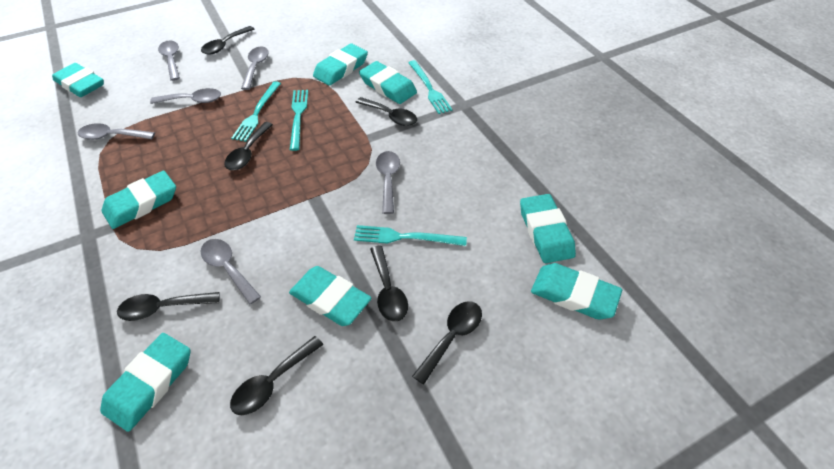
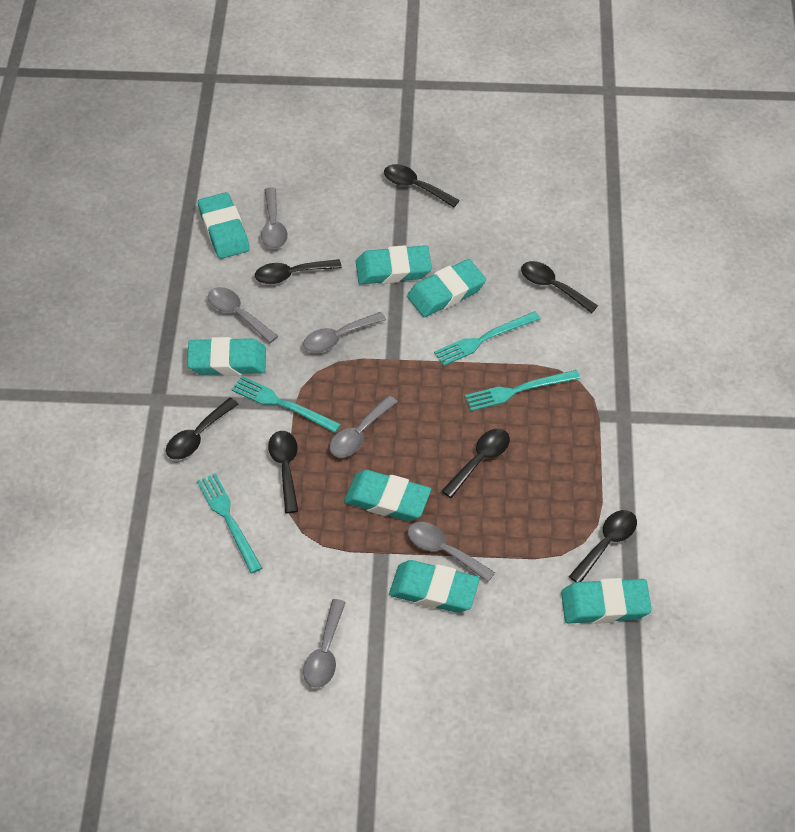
turquoise eraser: 8 -> 7

